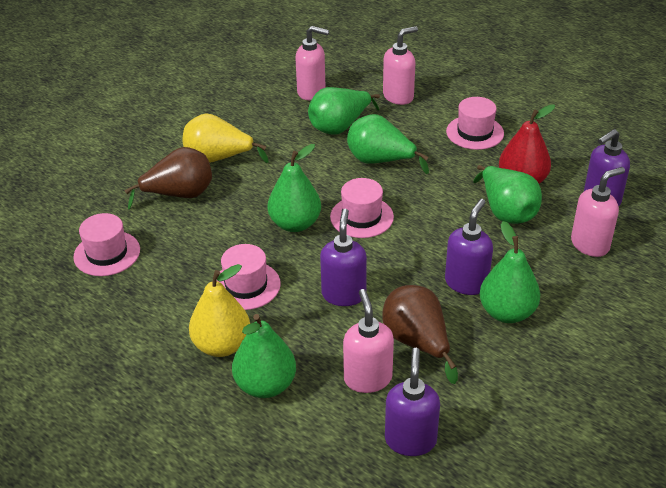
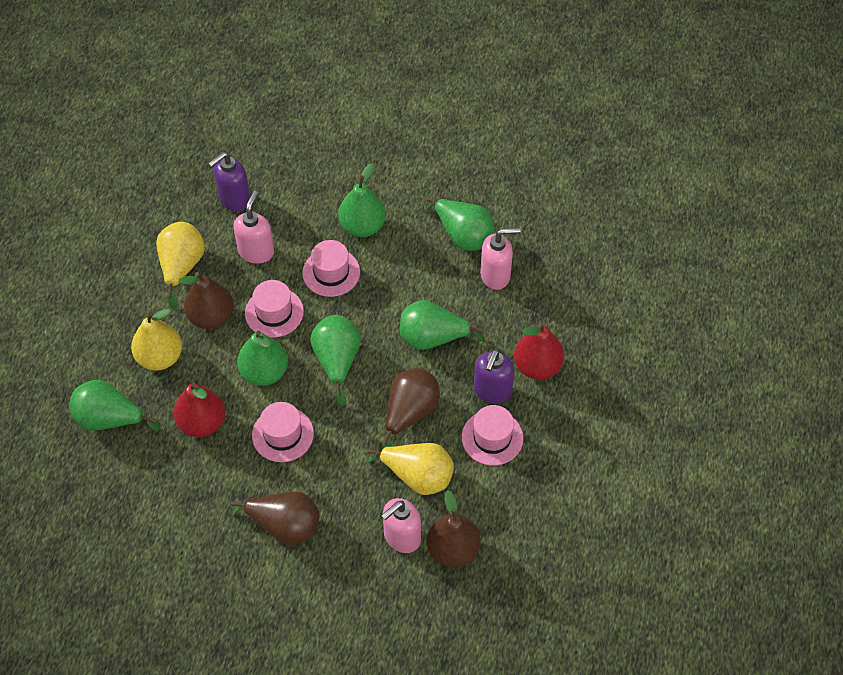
brown pear: 2 -> 4
pink soap dispenser: 4 -> 3
purple soap dispenser: 4 -> 2
red pear: 1 -> 2
yellow pear: 2 -> 3

